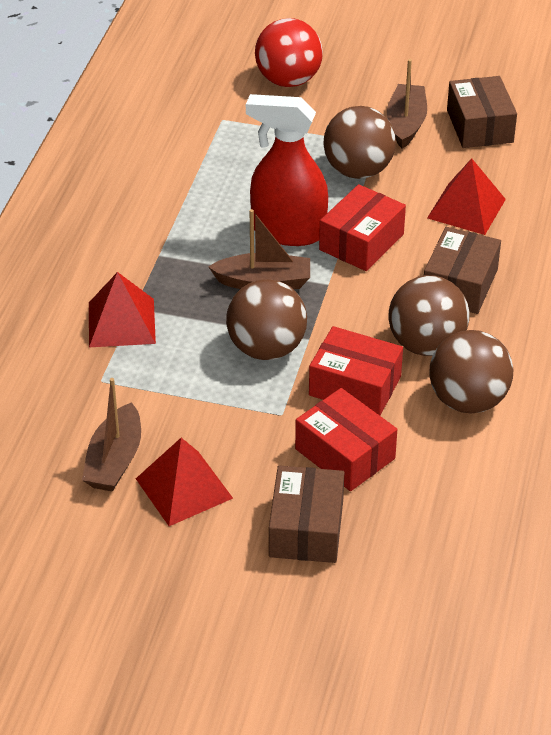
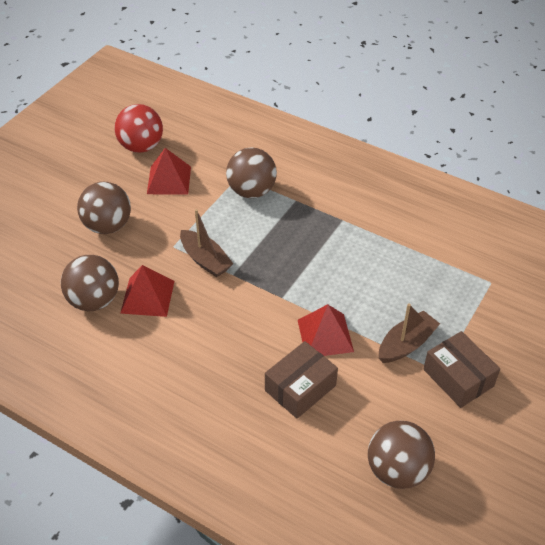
brown boat: 3 -> 2
brown box: 3 -> 2
red box: 3 -> 0
red spray bottle: 1 -> 0

